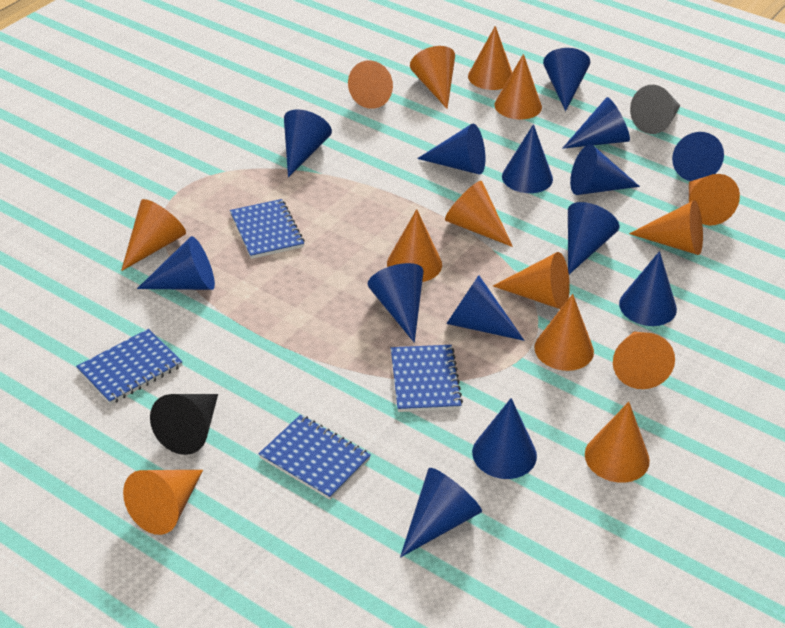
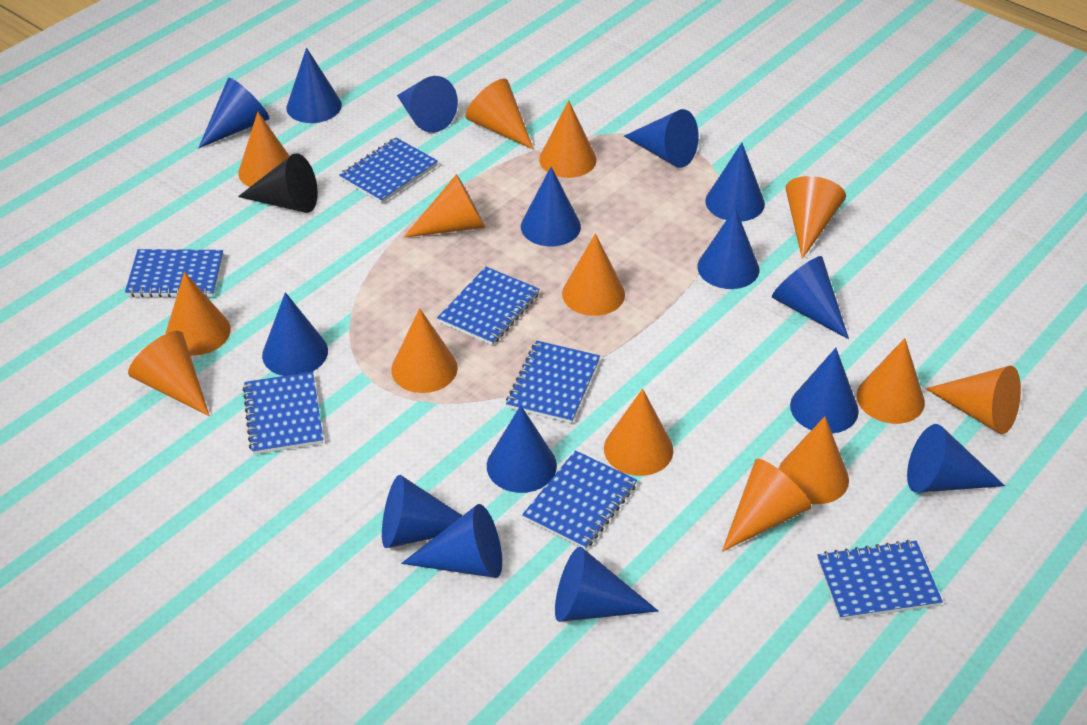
blue cone: 14 -> 15
blue notebook: 4 -> 7
grey cone: 1 -> 0

